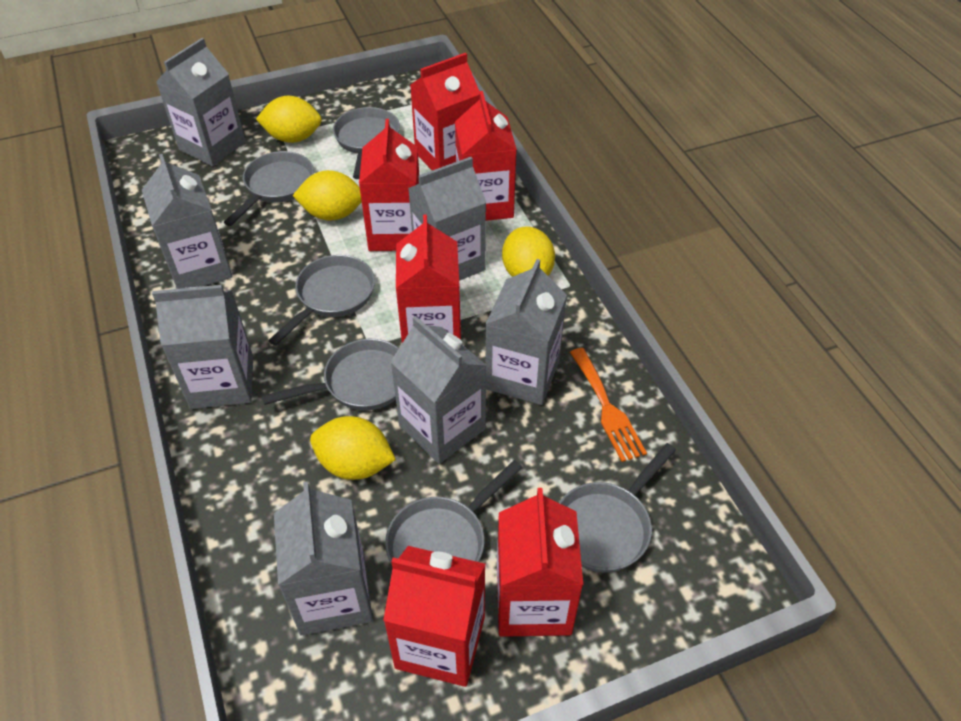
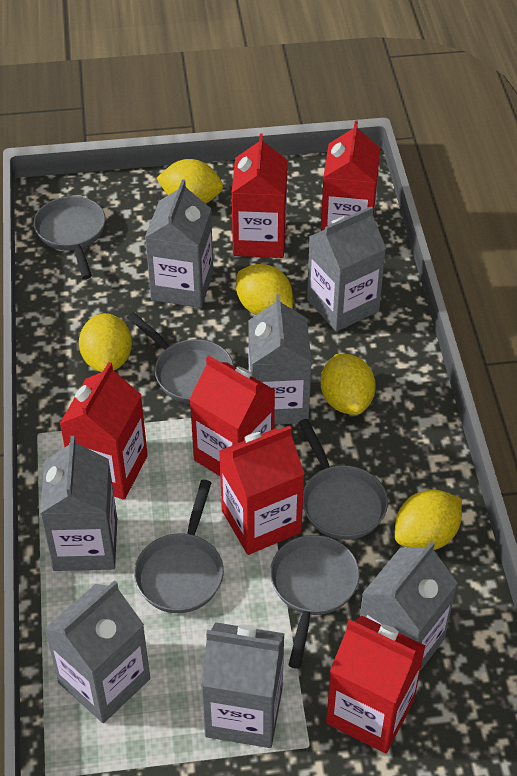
grey pan: 6 -> 5
orange fork: 1 -> 0
yellow lemon: 4 -> 5

